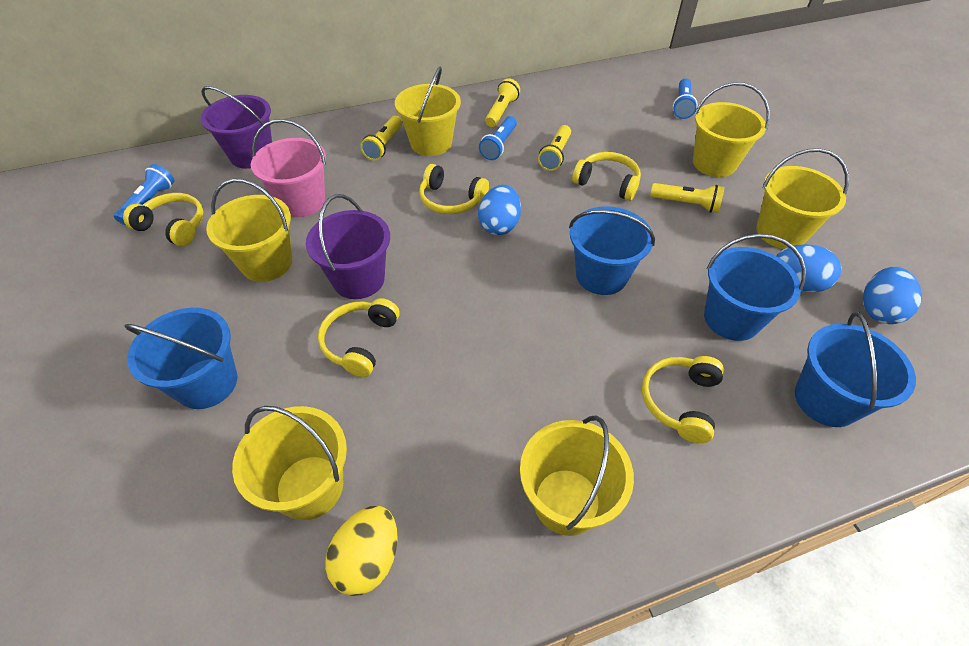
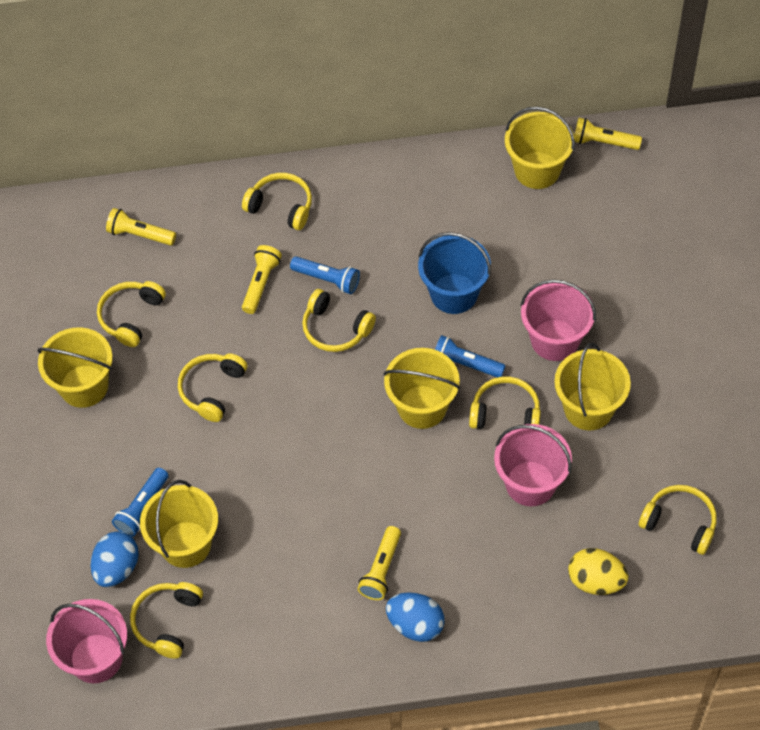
blue bucket: 4 -> 1
blue egg: 3 -> 2
pink bucket: 1 -> 3
purple bucket: 2 -> 0
yellow bucket: 6 -> 5
yellow headphones: 5 -> 7

